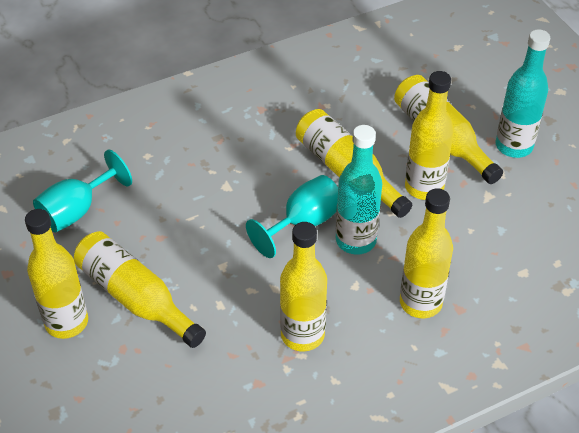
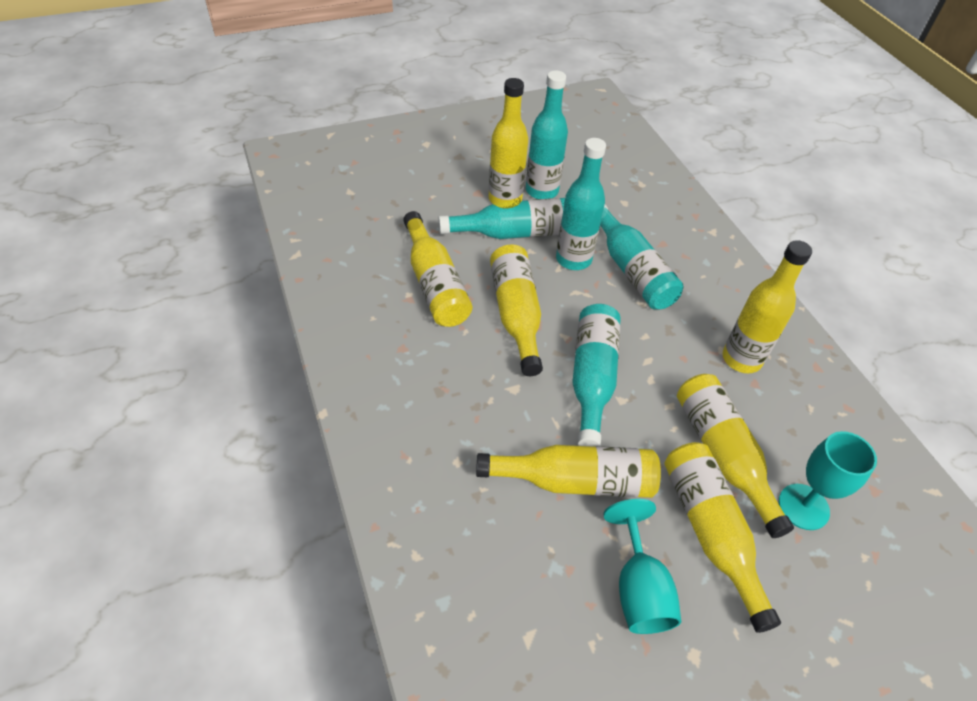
turquoise bottle: 2 -> 5

